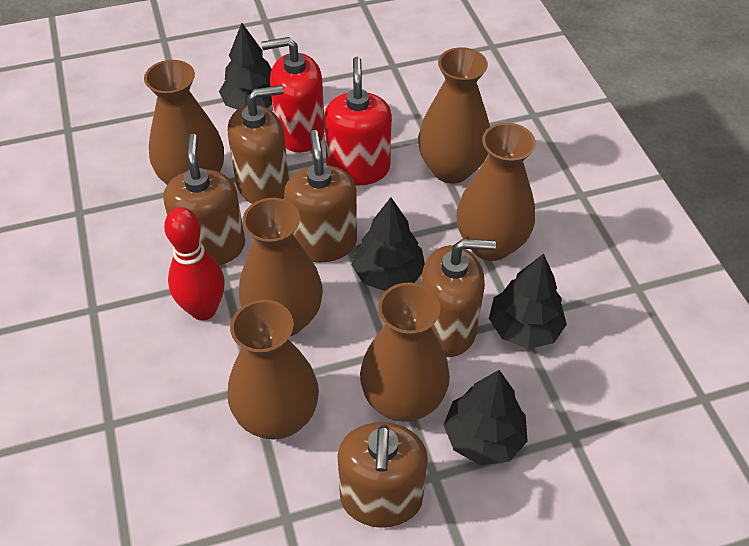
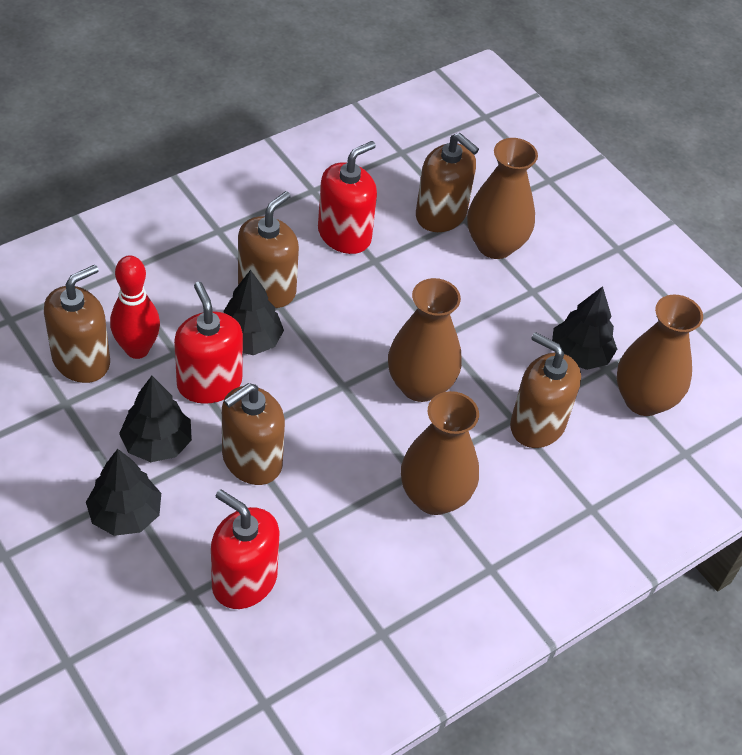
brown vase: 6 -> 4
red soap dispenser: 2 -> 3

